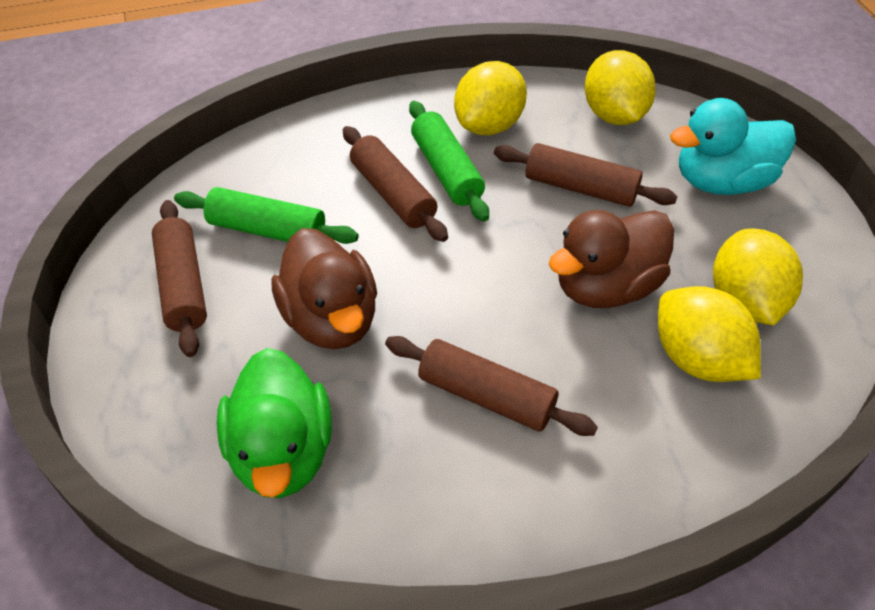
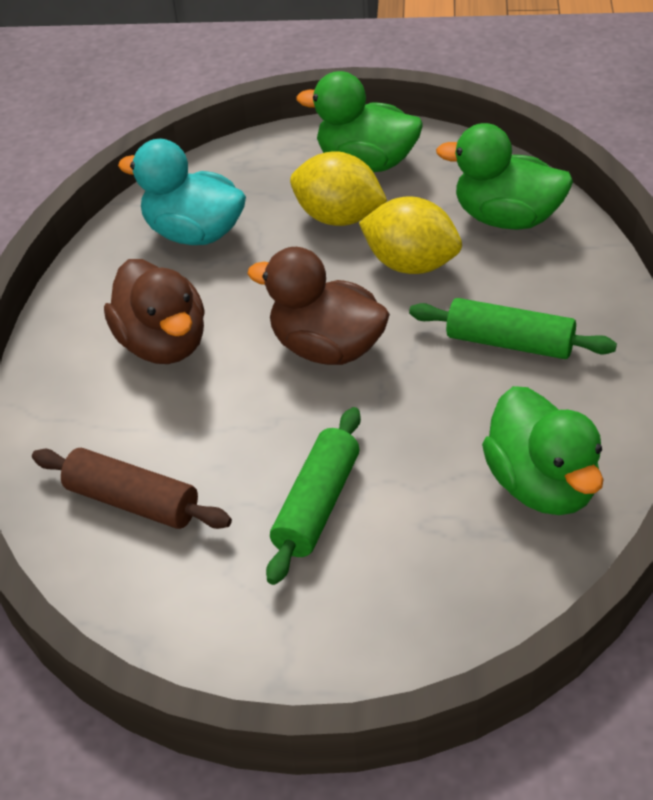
brown rolling pin: 4 -> 1
green duck: 1 -> 3
yellow lemon: 4 -> 2

